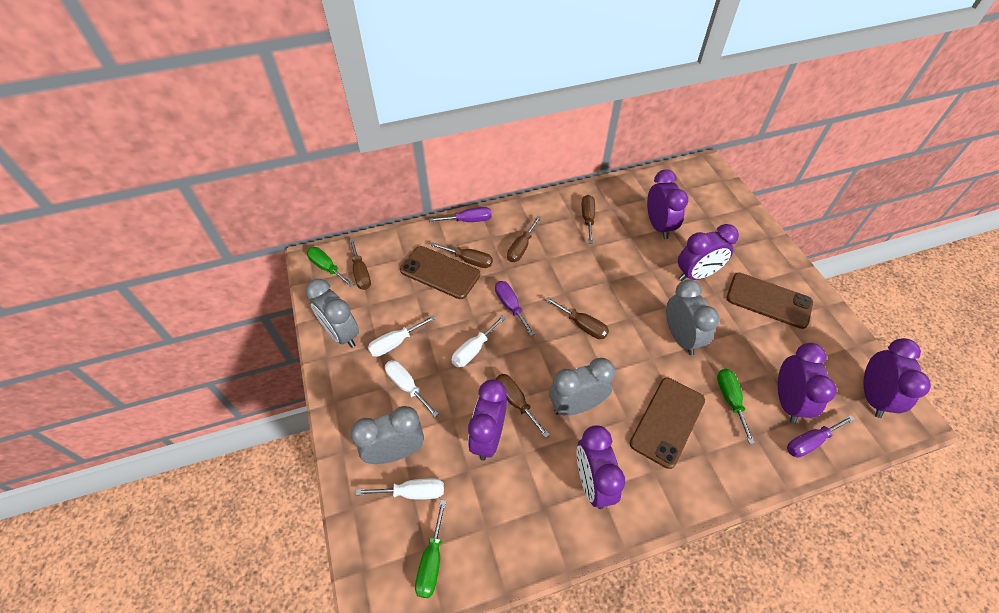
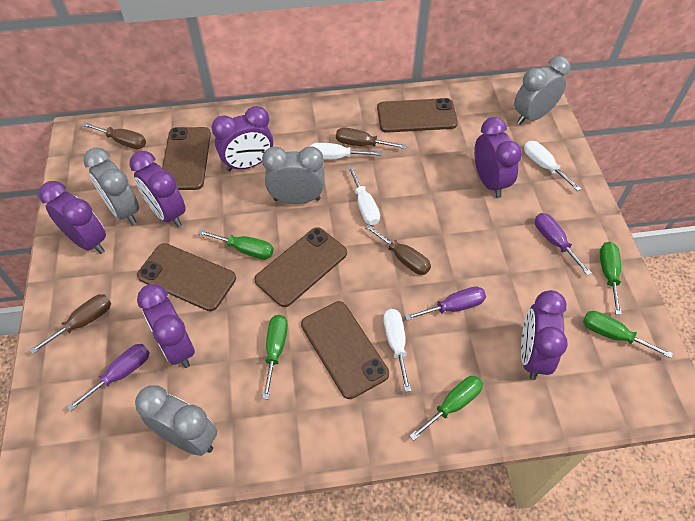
brown phone: 3 -> 5
brown screwdriver: 6 -> 4
green screwdriver: 3 -> 5

